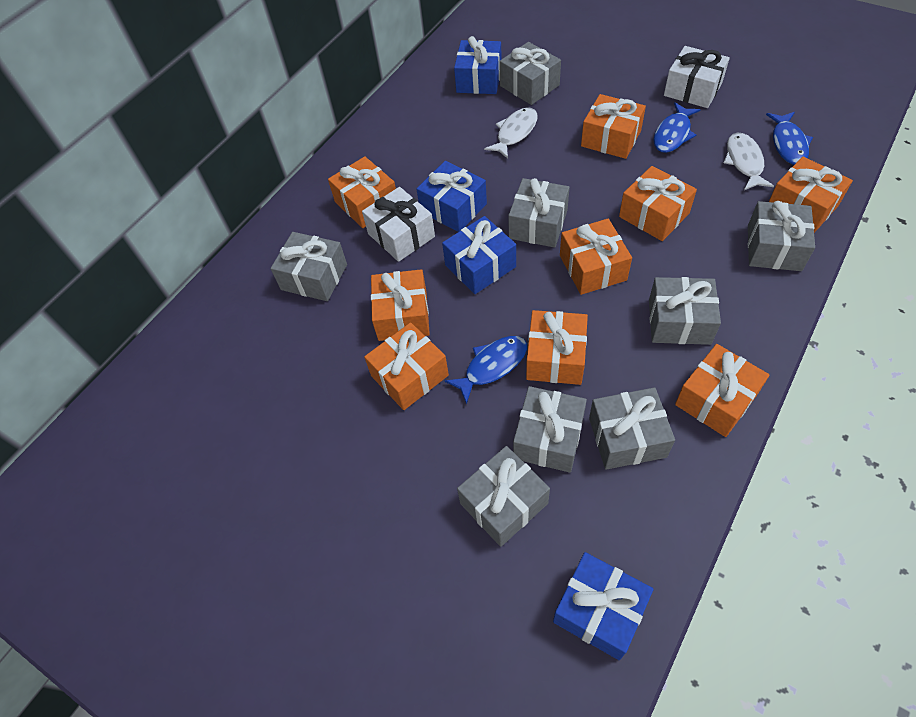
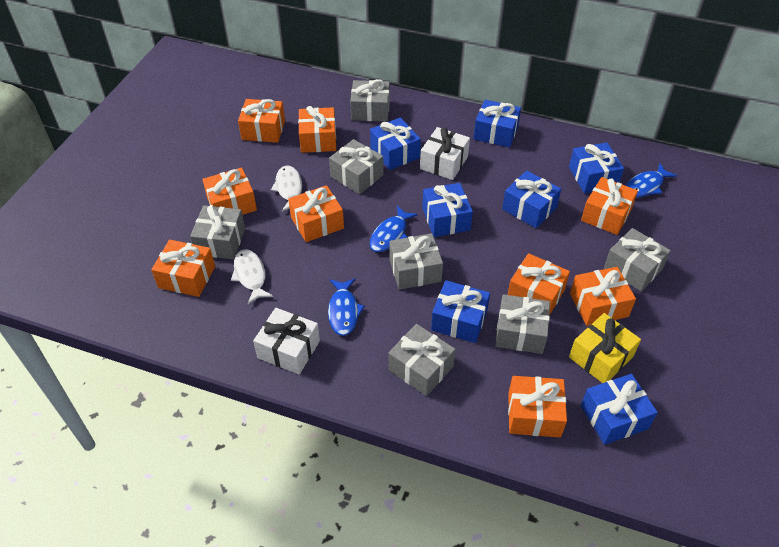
blue gift: 4 -> 7
grey gift: 8 -> 7
yellow gift: 0 -> 1

